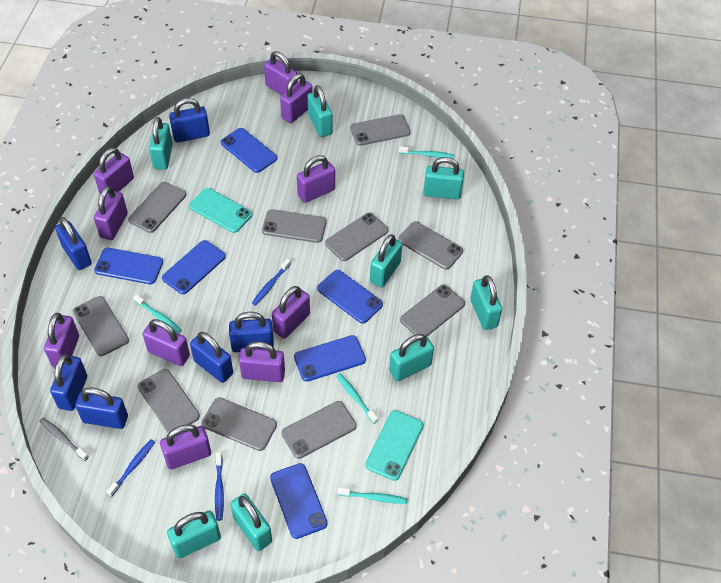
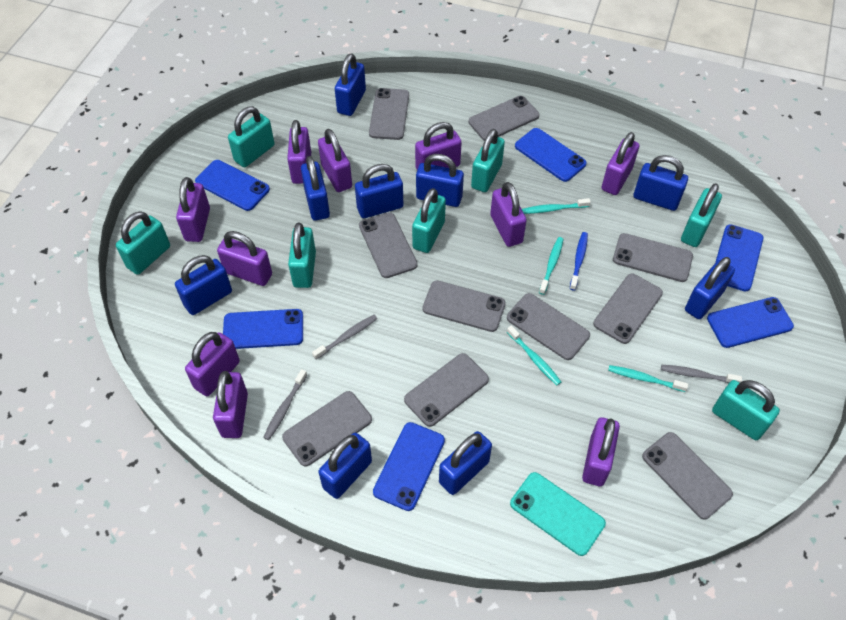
blue padlock: 6 -> 9
blue toothbrush: 3 -> 1
grey toothbrush: 1 -> 3
turquoise padlock: 8 -> 7
turquoise phone: 2 -> 1

